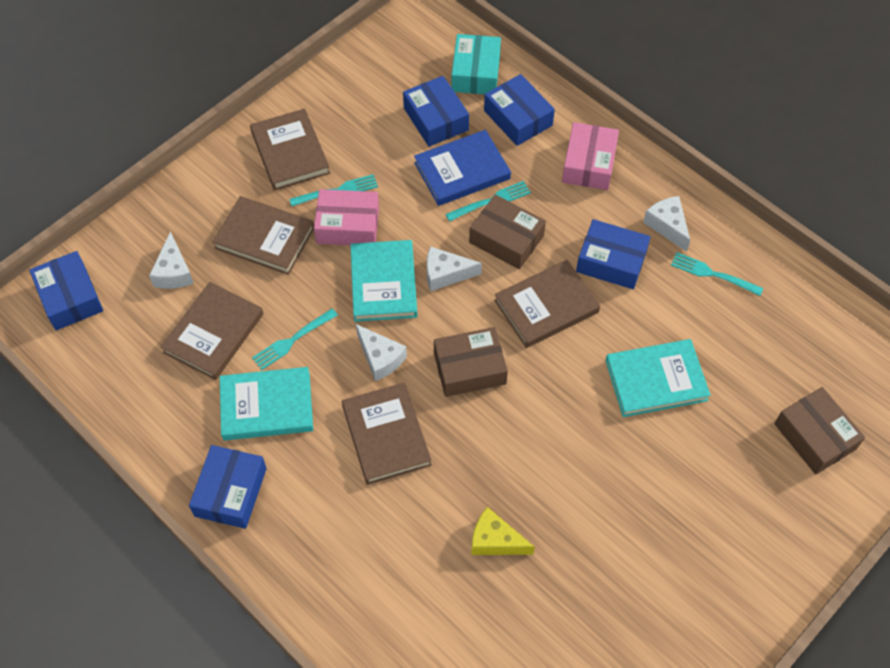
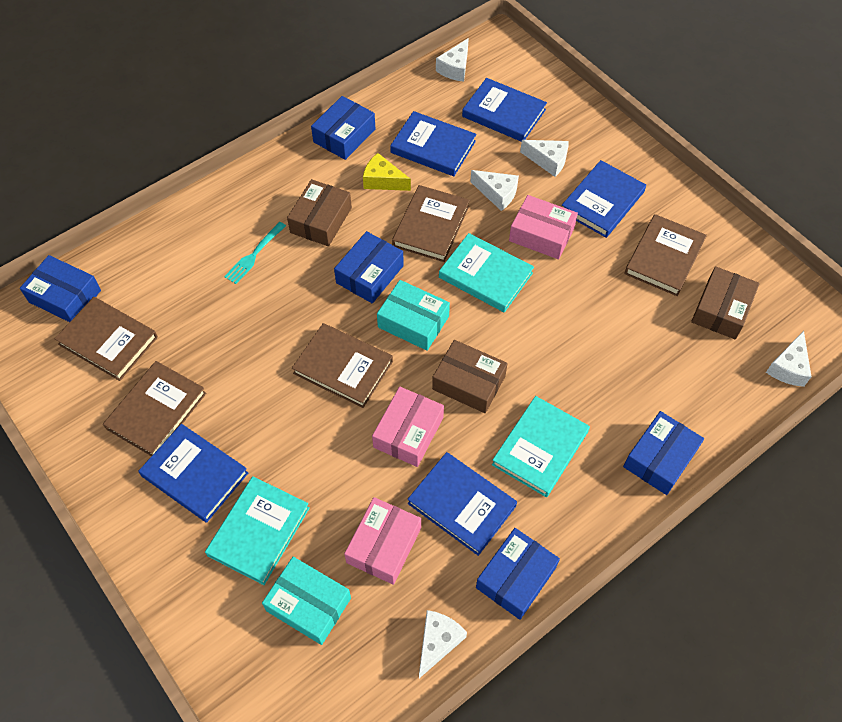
blue book: 1 -> 5
pink box: 2 -> 3
turquoise box: 1 -> 2
turquoise fork: 4 -> 1
white cheese: 4 -> 5

